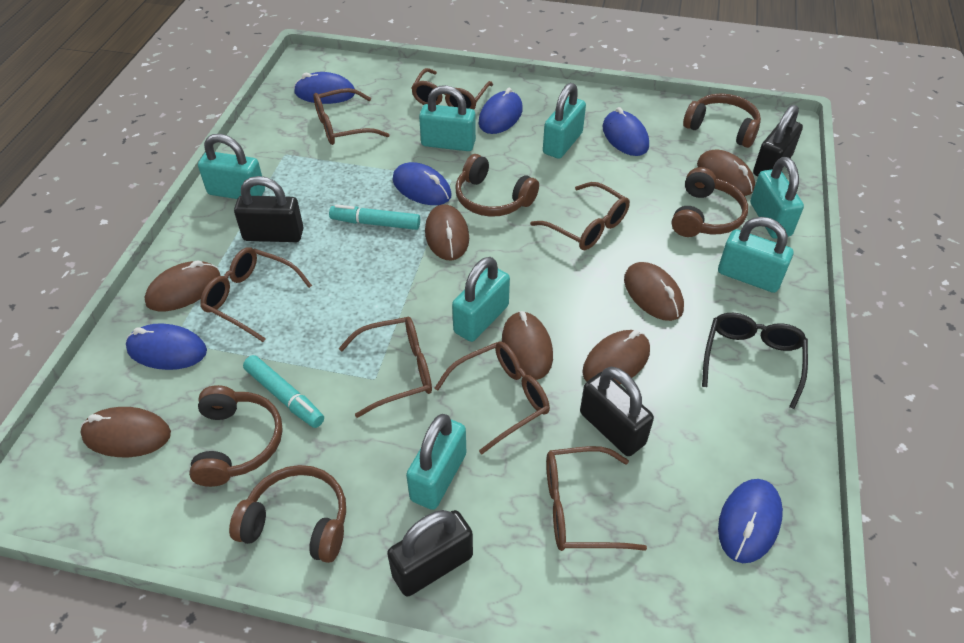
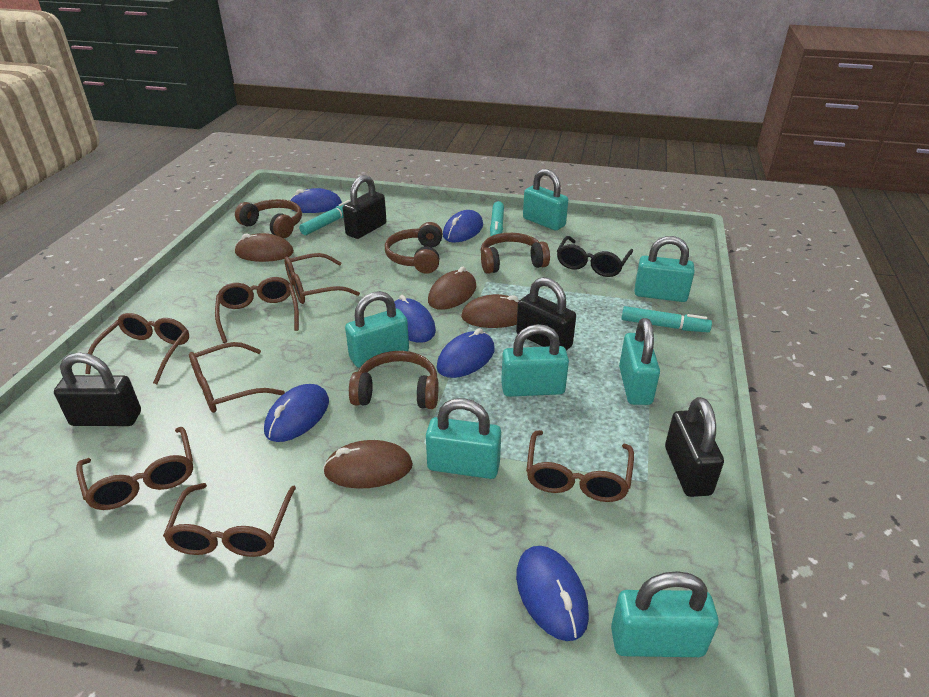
brown headphones: 5 -> 4
brown mouse: 7 -> 4
turquoise marker: 2 -> 3

